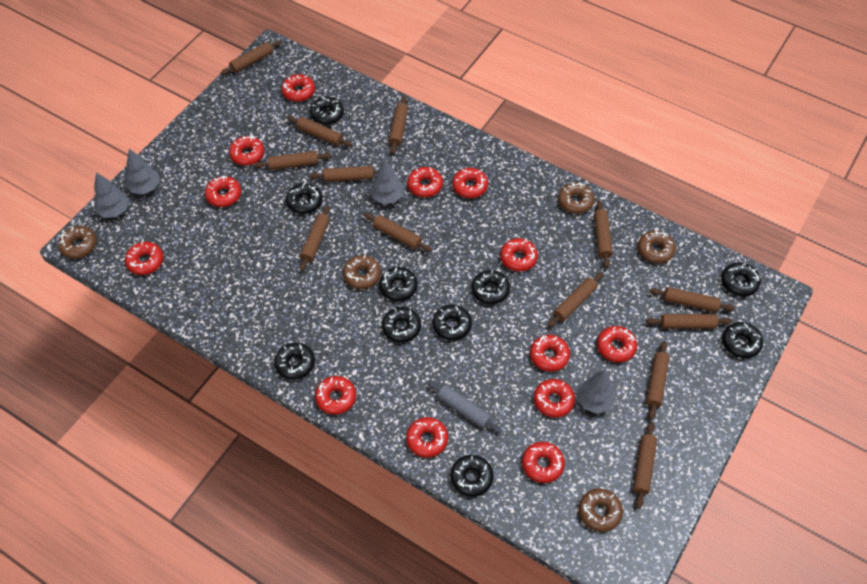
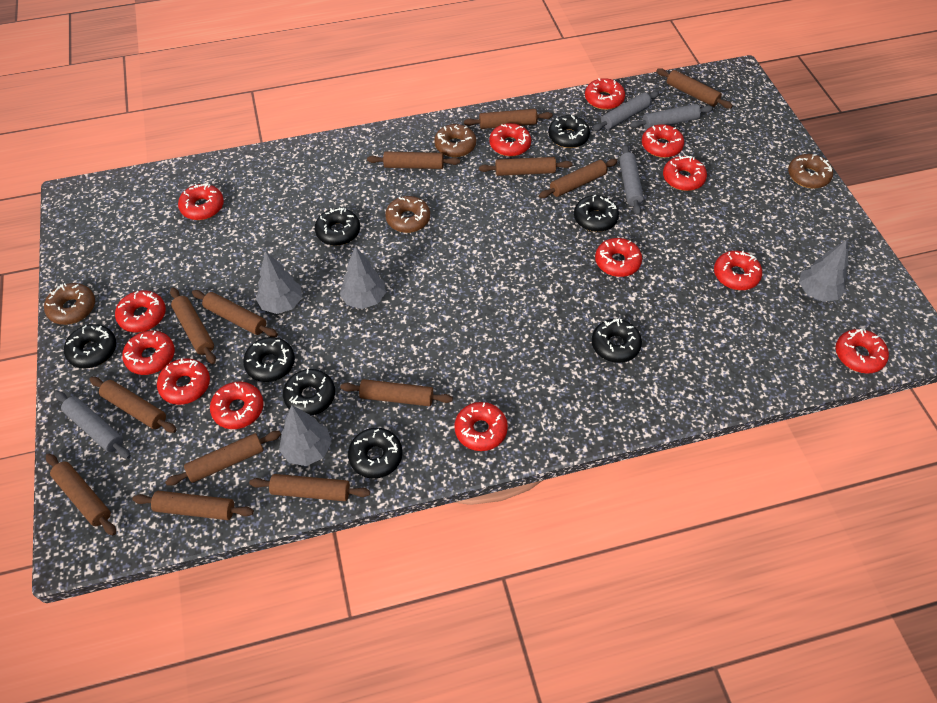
black donut: 10 -> 8
brown donut: 5 -> 4
grey rolling pin: 1 -> 4

